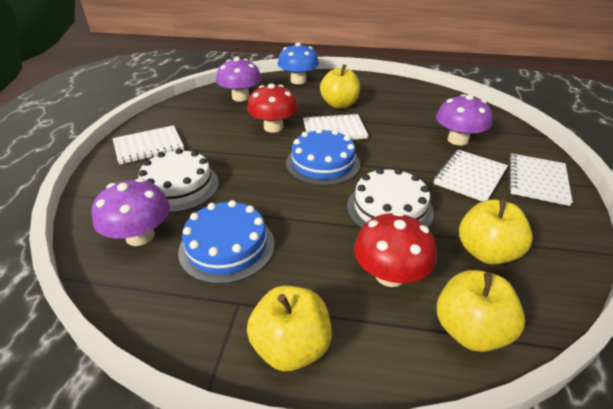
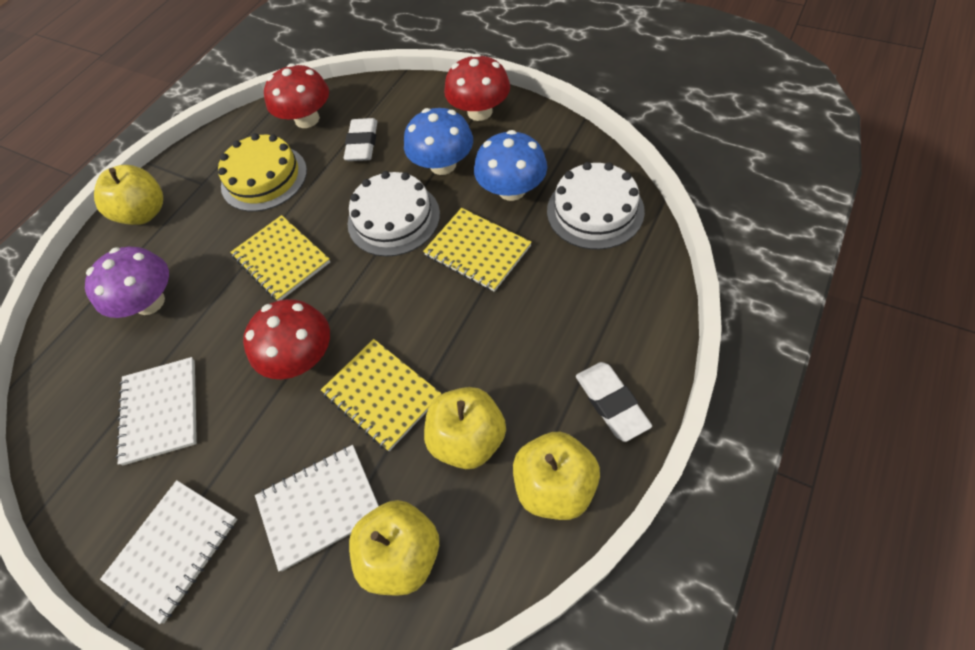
blue cake: 2 -> 0
blue mushroom: 1 -> 2
purple mushroom: 3 -> 1
red mushroom: 2 -> 3
white eraser: 0 -> 2
white notebook: 4 -> 3
yellow cake: 0 -> 1
yellow notebook: 0 -> 3

